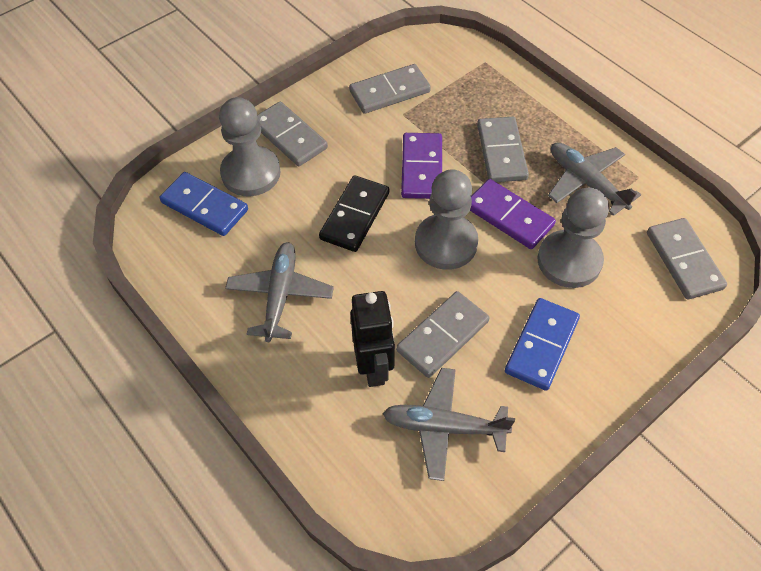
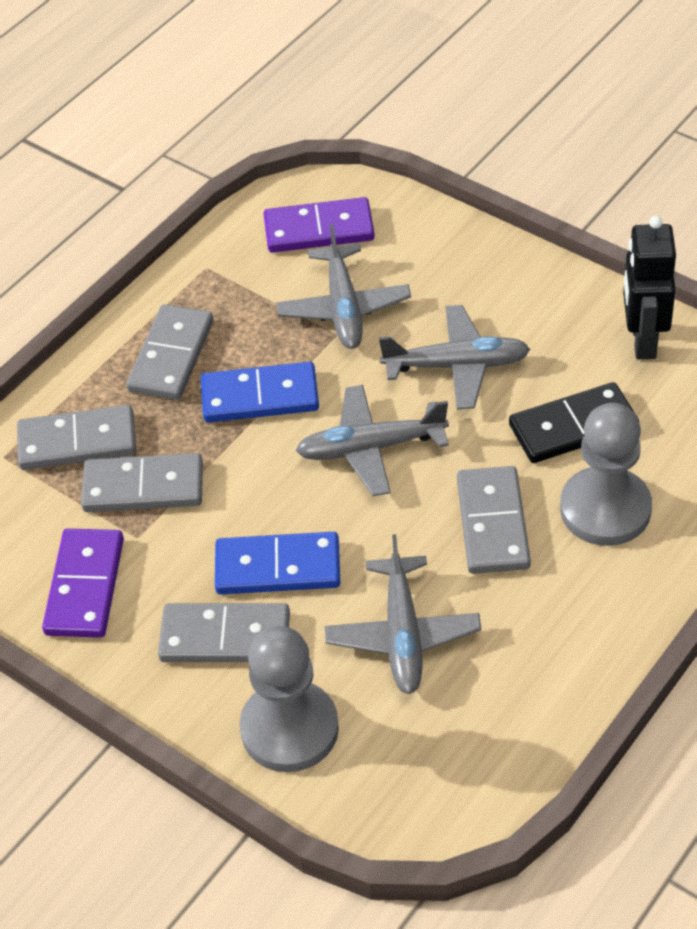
grey pawn: 3 -> 2
grey plane: 3 -> 4

